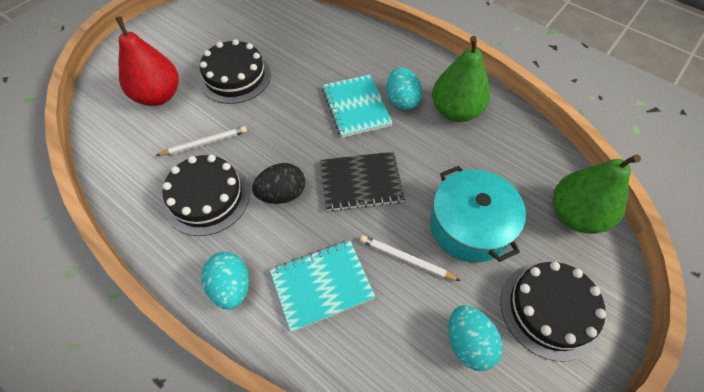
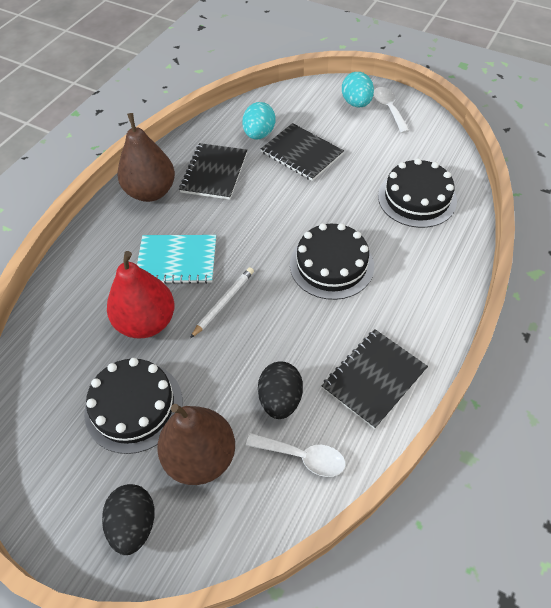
black egg: 1 -> 2
black notebook: 1 -> 3
brown pear: 0 -> 2
green pear: 2 -> 0
turquoise egg: 3 -> 2
turquoise notebook: 2 -> 1
turquoise pot: 1 -> 0
white pencil: 2 -> 1
white spoon: 0 -> 2

